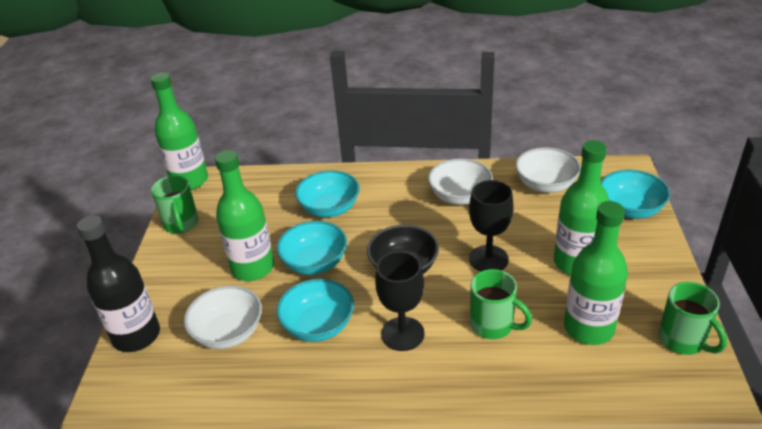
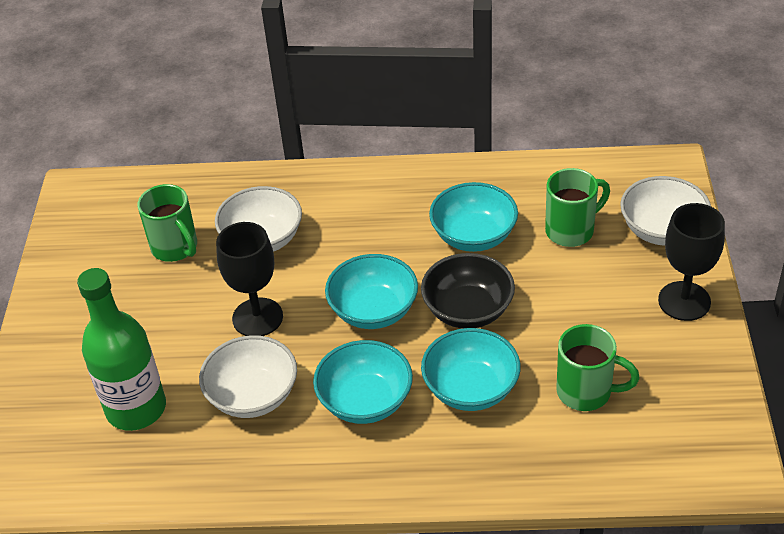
black bottle: 1 -> 0
green bottle: 4 -> 1

